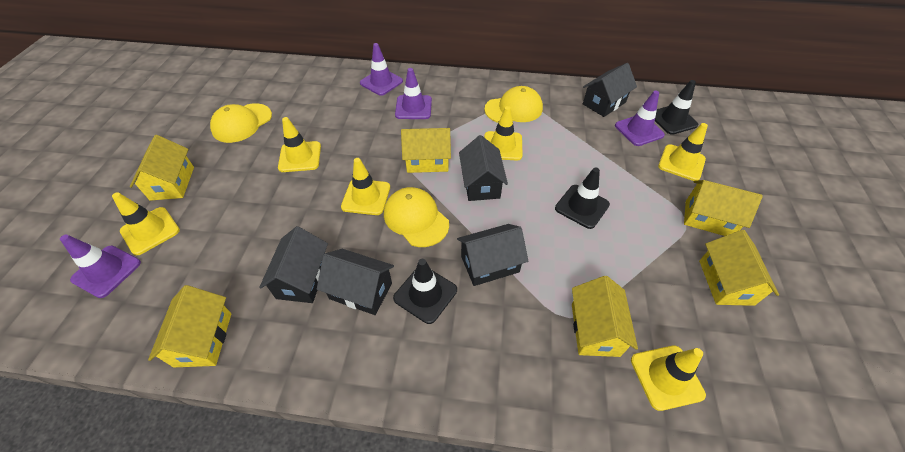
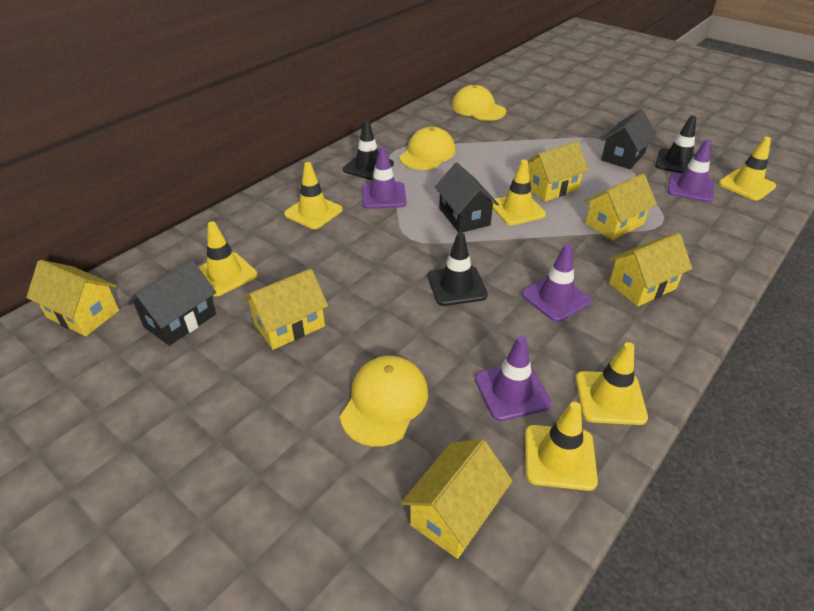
black house: 5 -> 3

